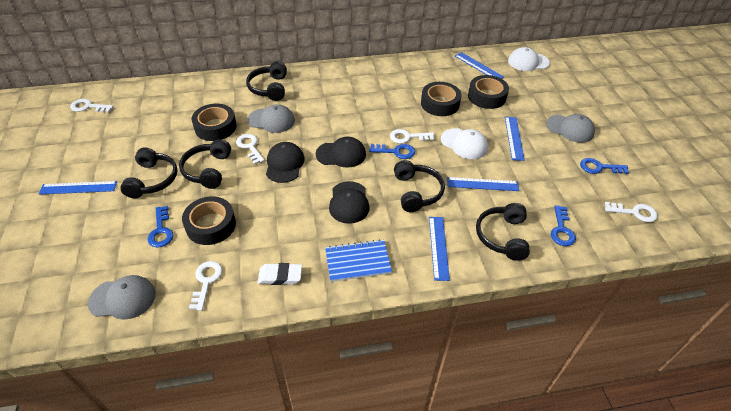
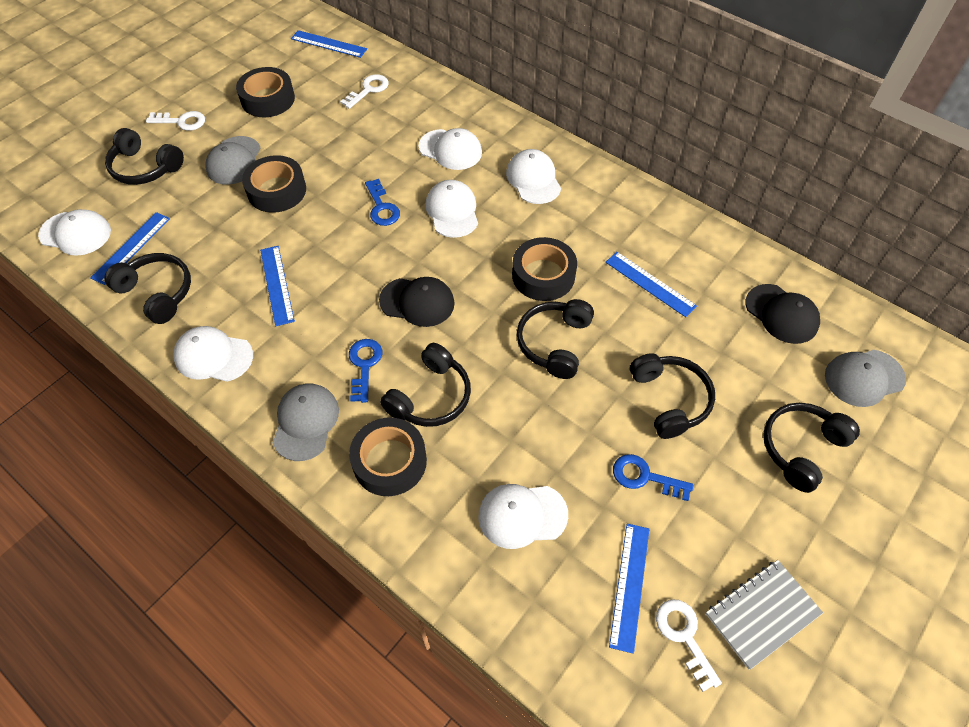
black cap: 3 -> 2
black headphones: 5 -> 6
blue key: 4 -> 3
blue notebook: 1 -> 0
grey notebook: 0 -> 1
white cap: 2 -> 6
white eraser: 1 -> 0
white key: 5 -> 3

